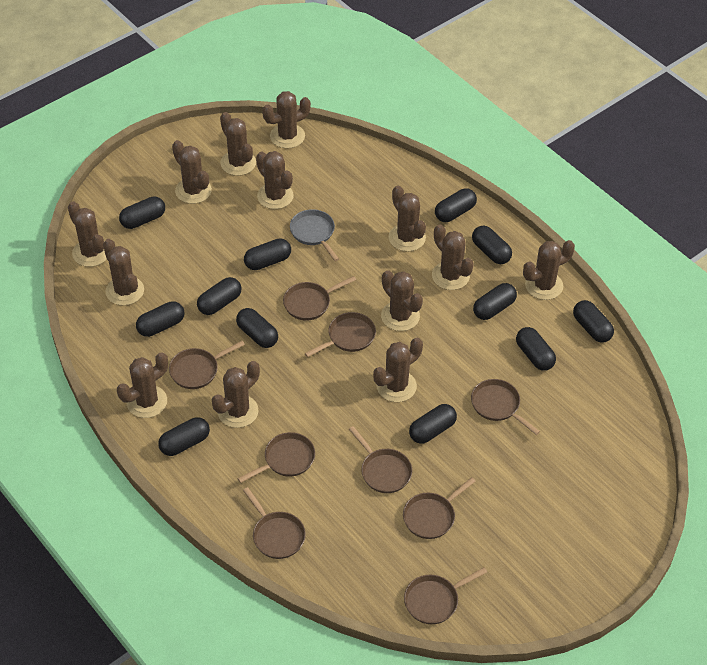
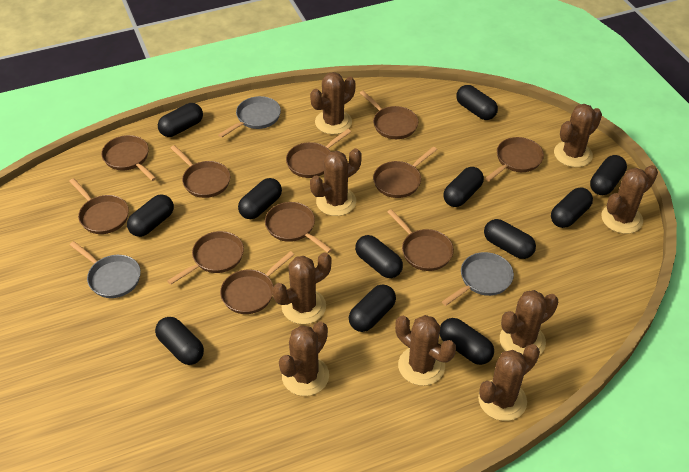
brown cactus: 13 -> 9
brown pan: 9 -> 11
grey pan: 1 -> 3

